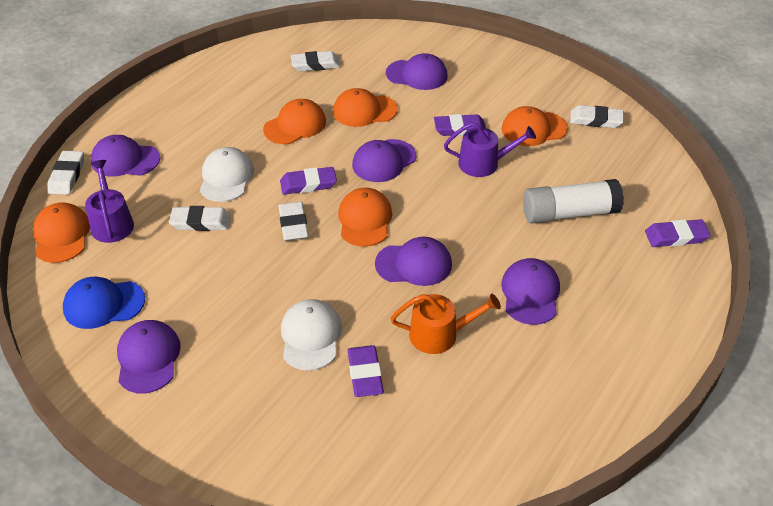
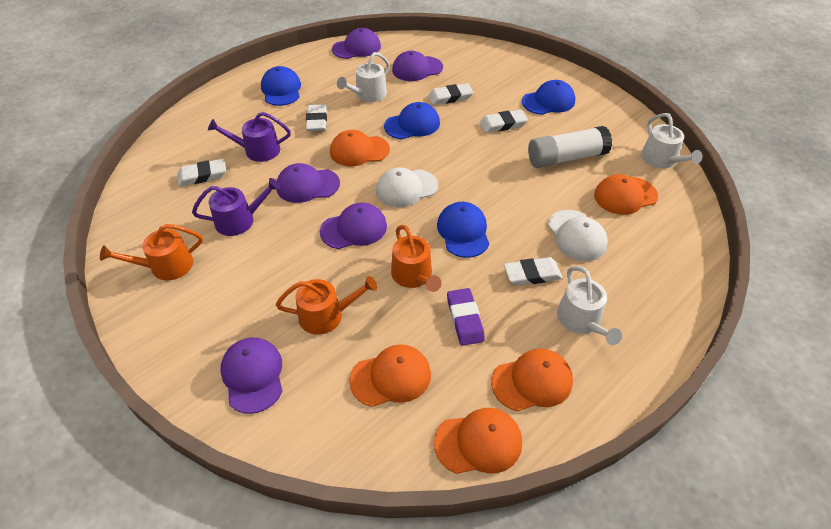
blue cap: 1 -> 4
orange watering can: 1 -> 3
purple cap: 6 -> 5
purple eraser: 4 -> 1
white watering can: 0 -> 3

